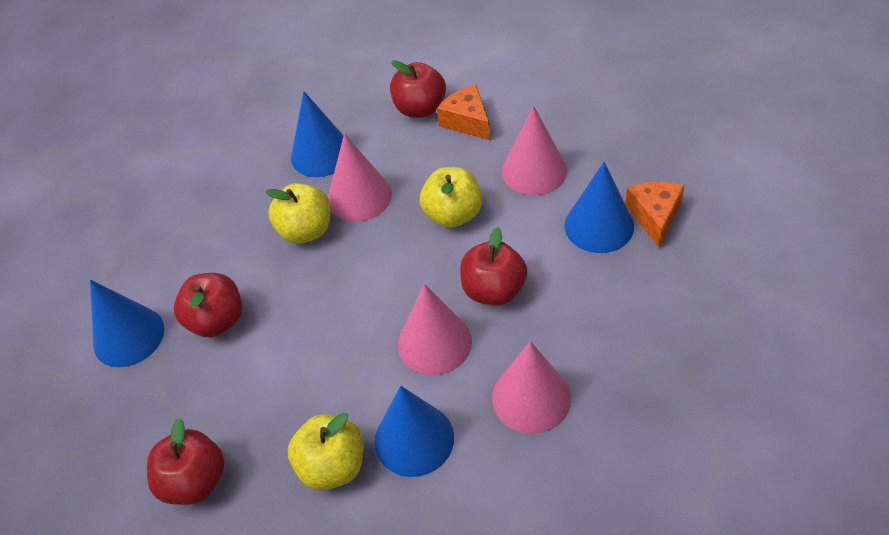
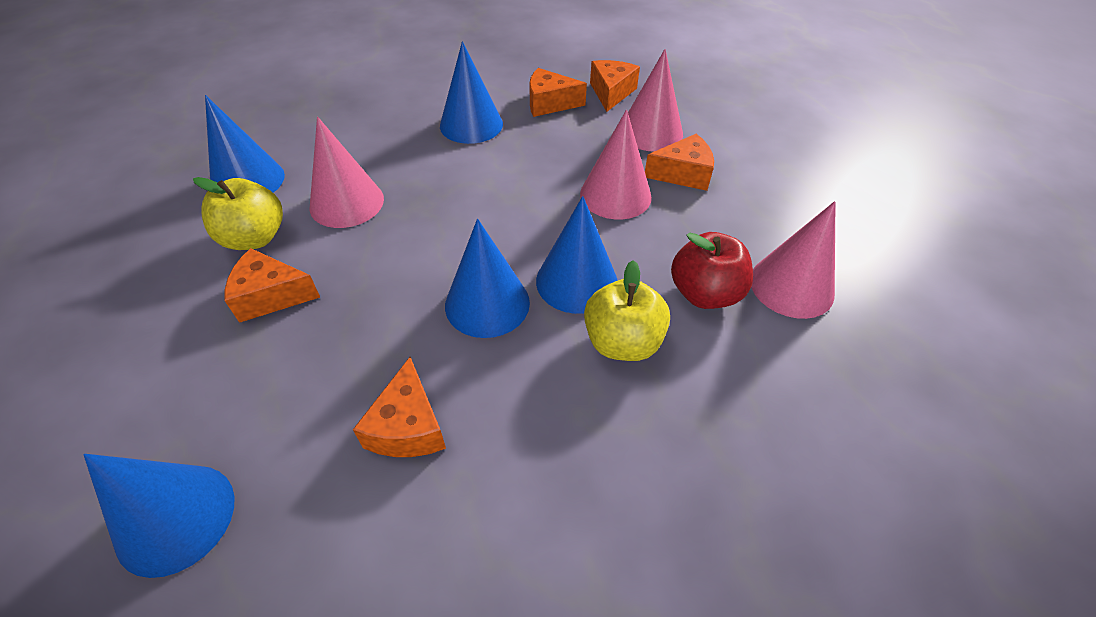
blue cone: 4 -> 5
orange cheese: 2 -> 5
red apple: 4 -> 1
yellow apple: 3 -> 2

